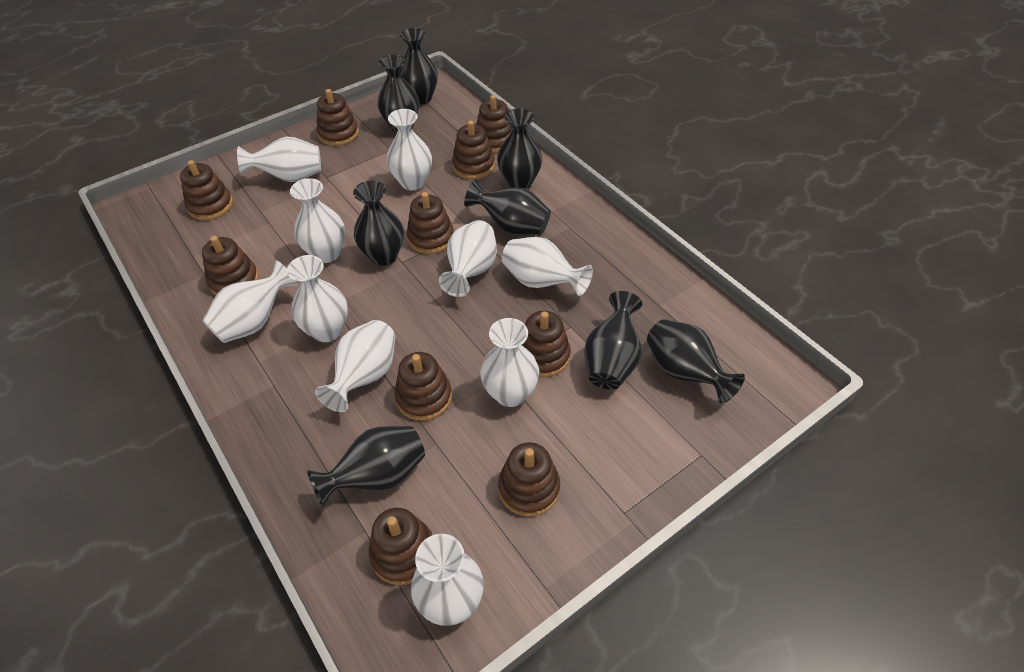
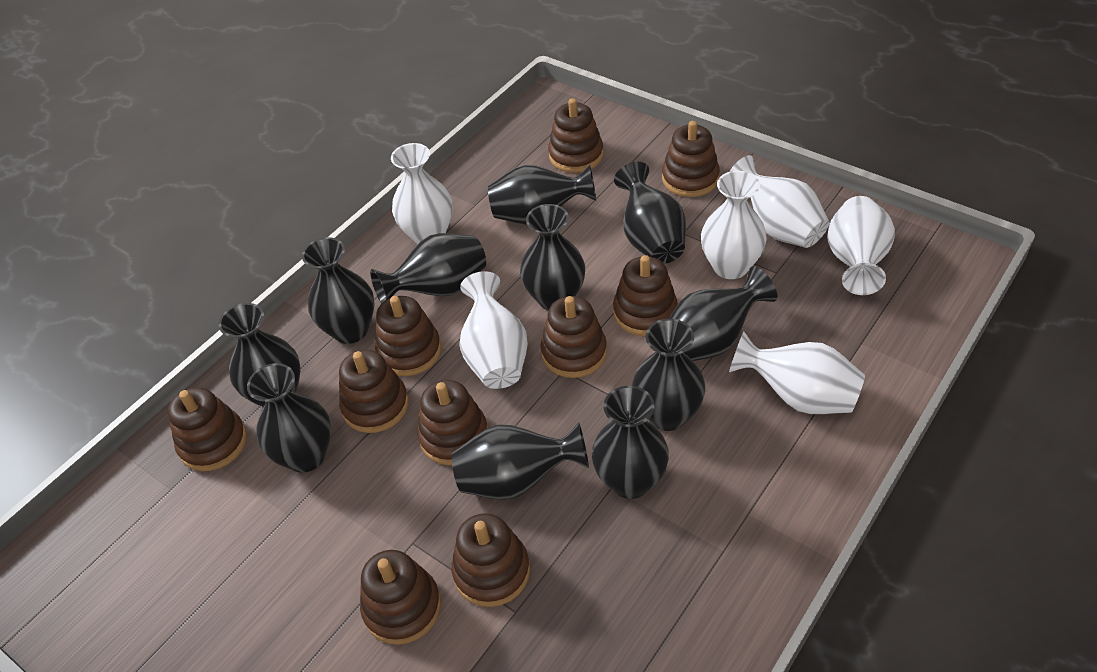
black vase: 8 -> 11
white vase: 10 -> 6

